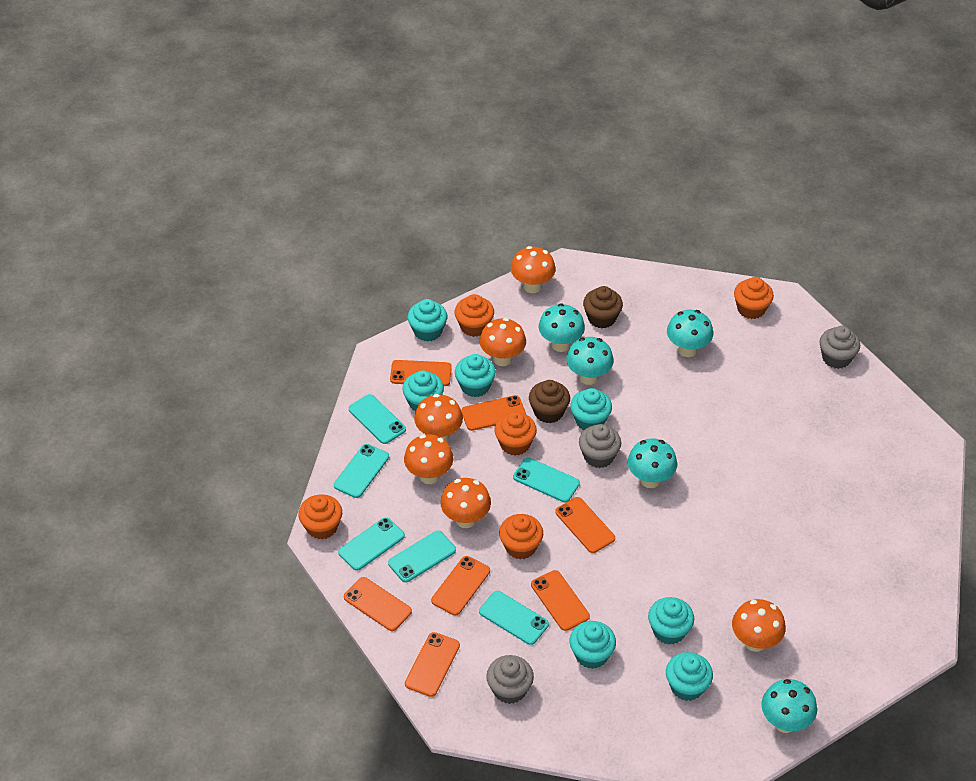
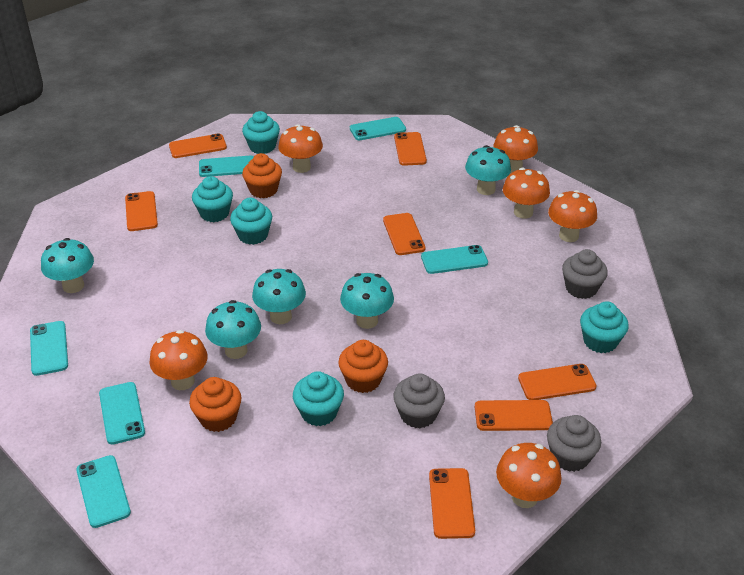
brown cupcake: 2 -> 0
orange cupcake: 5 -> 3
turquoise cupcake: 7 -> 5

